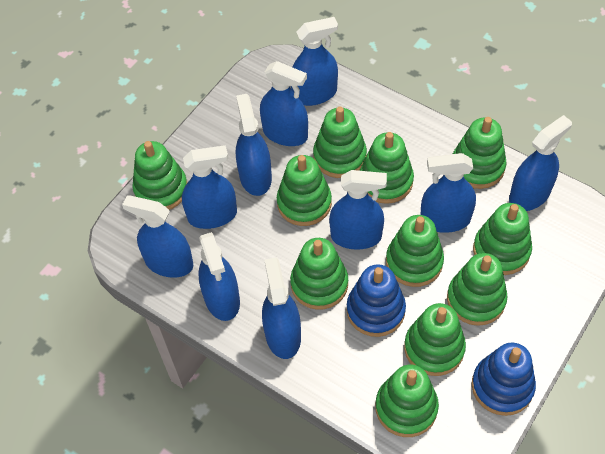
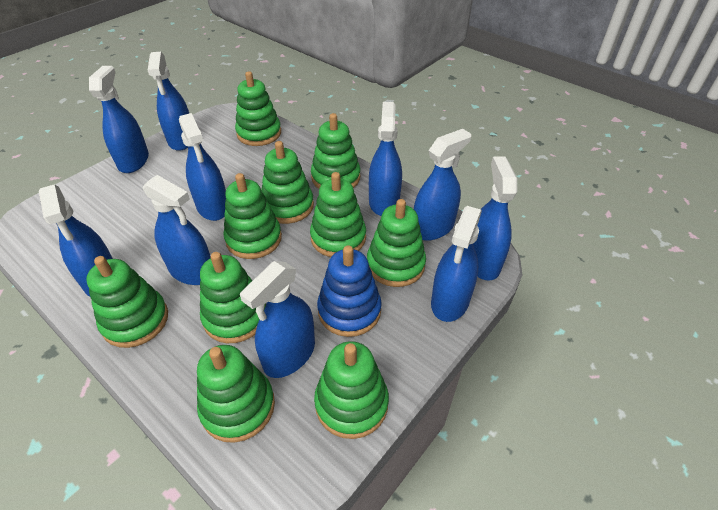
blue stacking toy: 2 -> 1
green stacking toy: 11 -> 10

